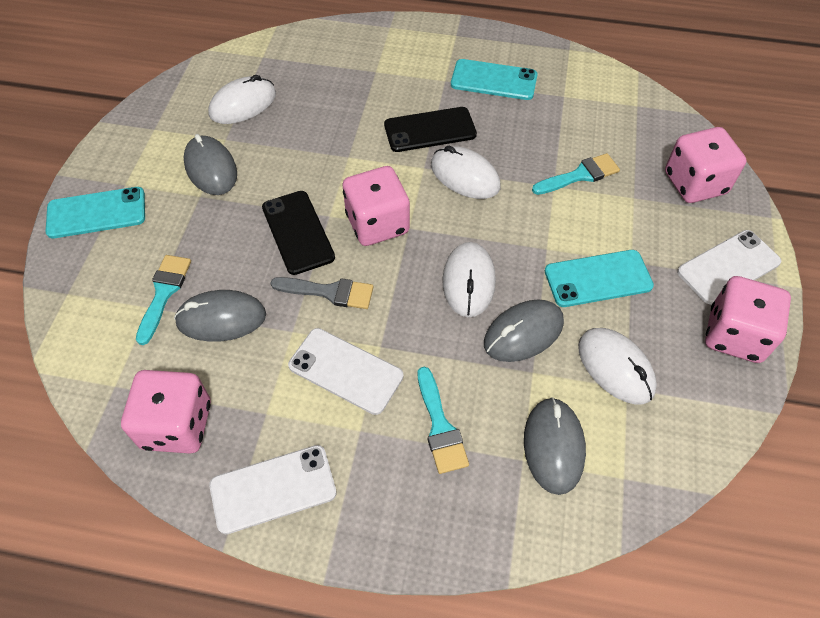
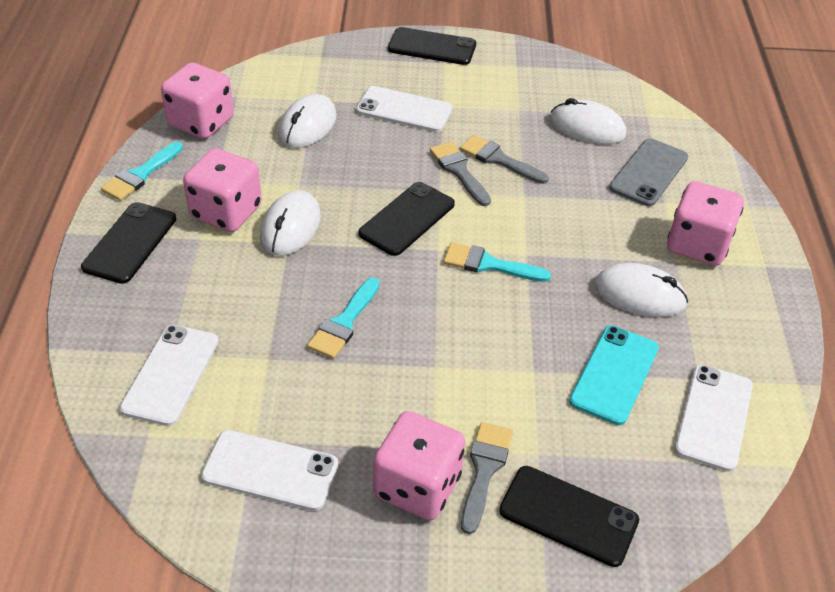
black phone: 2 -> 4
grey brush: 1 -> 3
grey mouse: 4 -> 0
grey phone: 0 -> 1
turquoise phone: 3 -> 1
white phone: 3 -> 4

